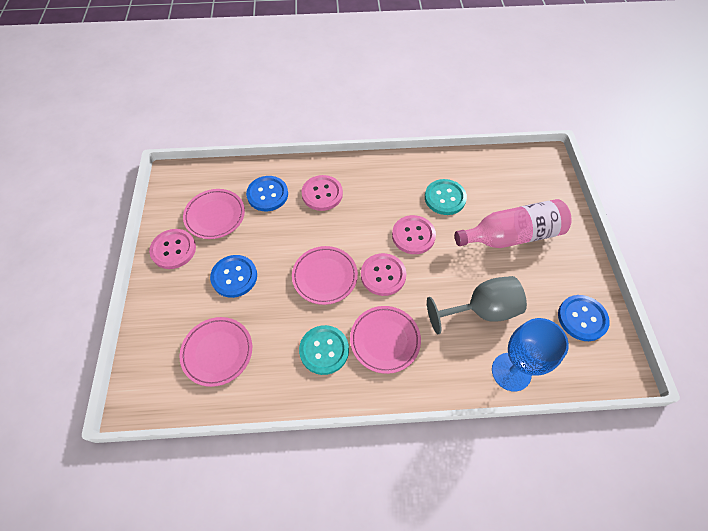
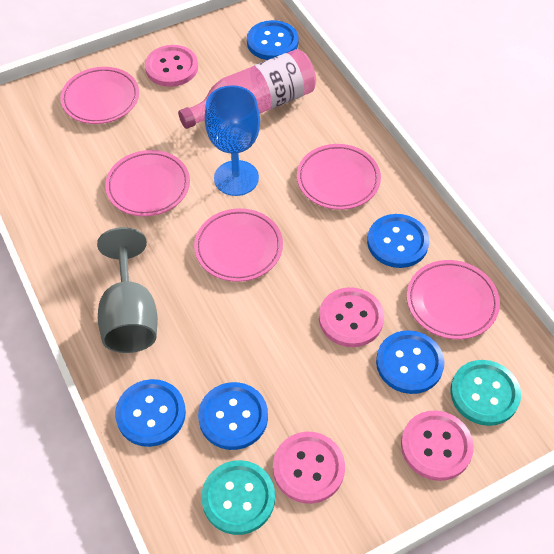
blue button: 3 -> 5
pink plate: 4 -> 5

